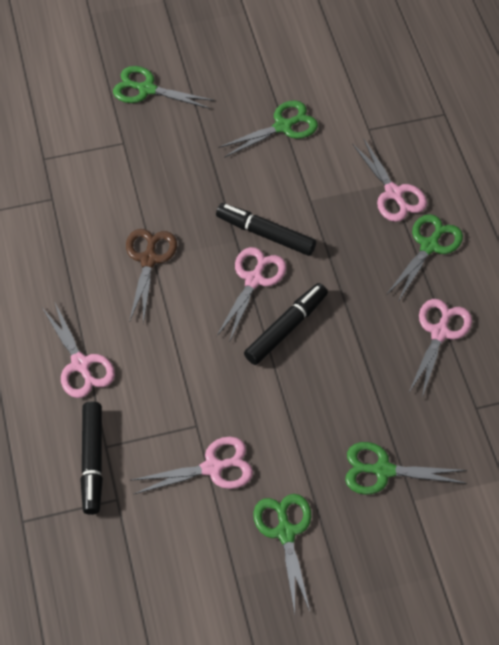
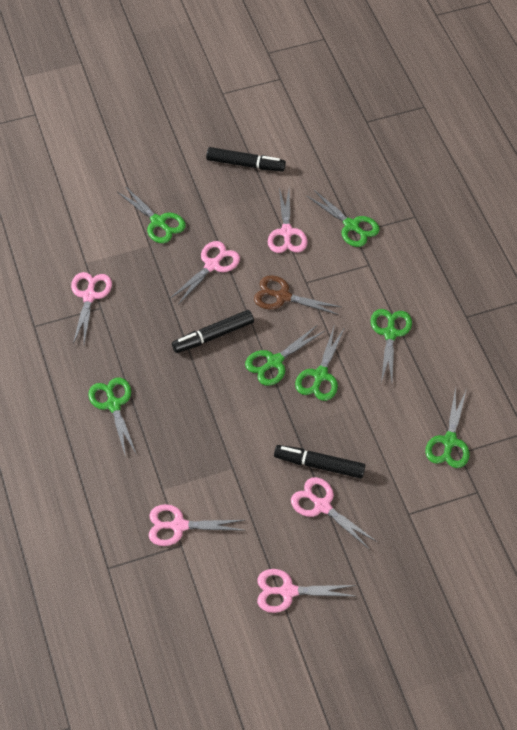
green scissors: 5 -> 7
pink scissors: 5 -> 6

